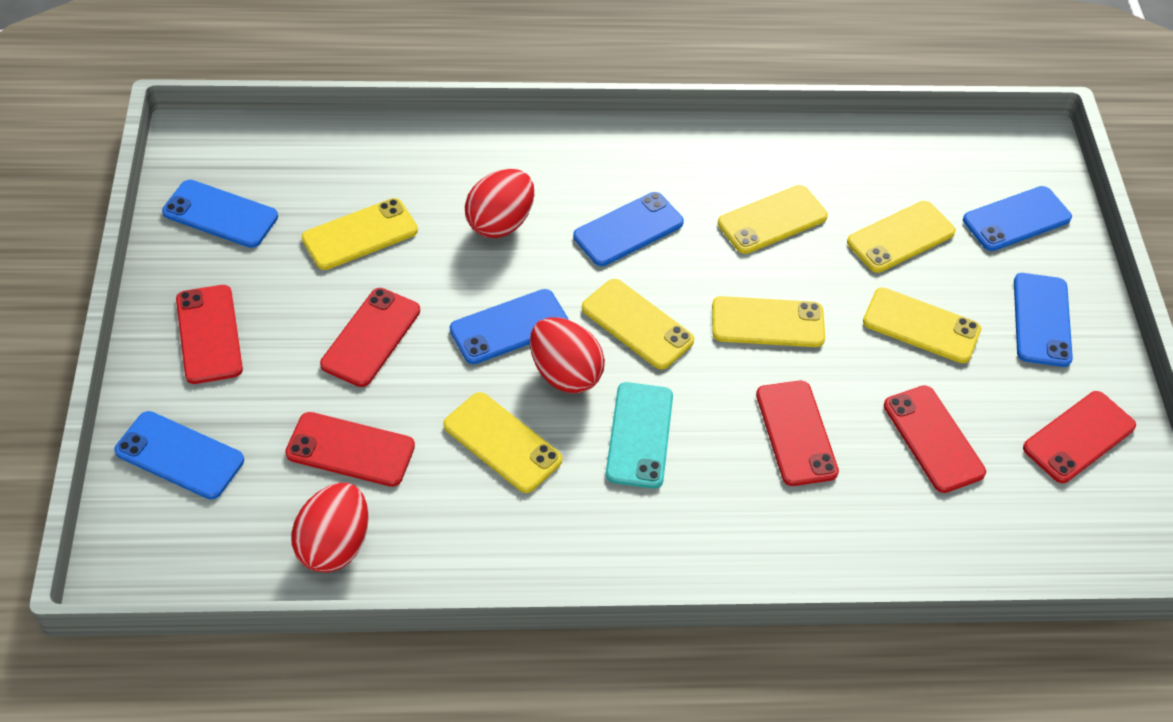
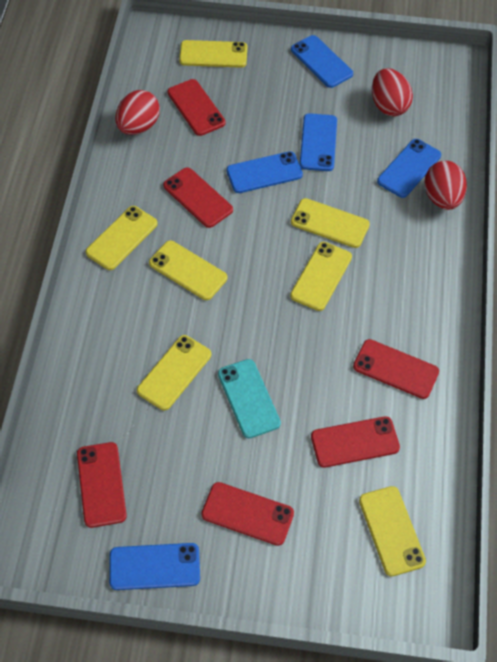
blue phone: 6 -> 5

